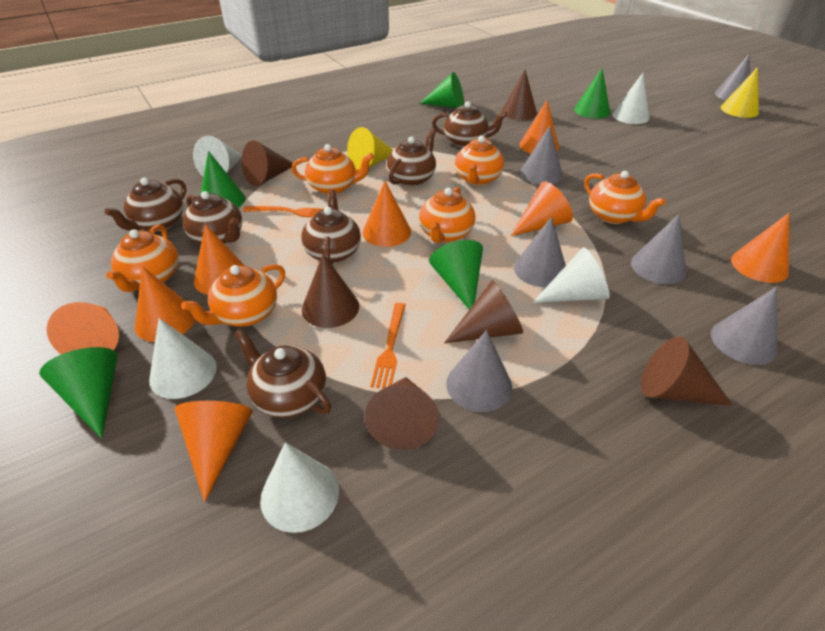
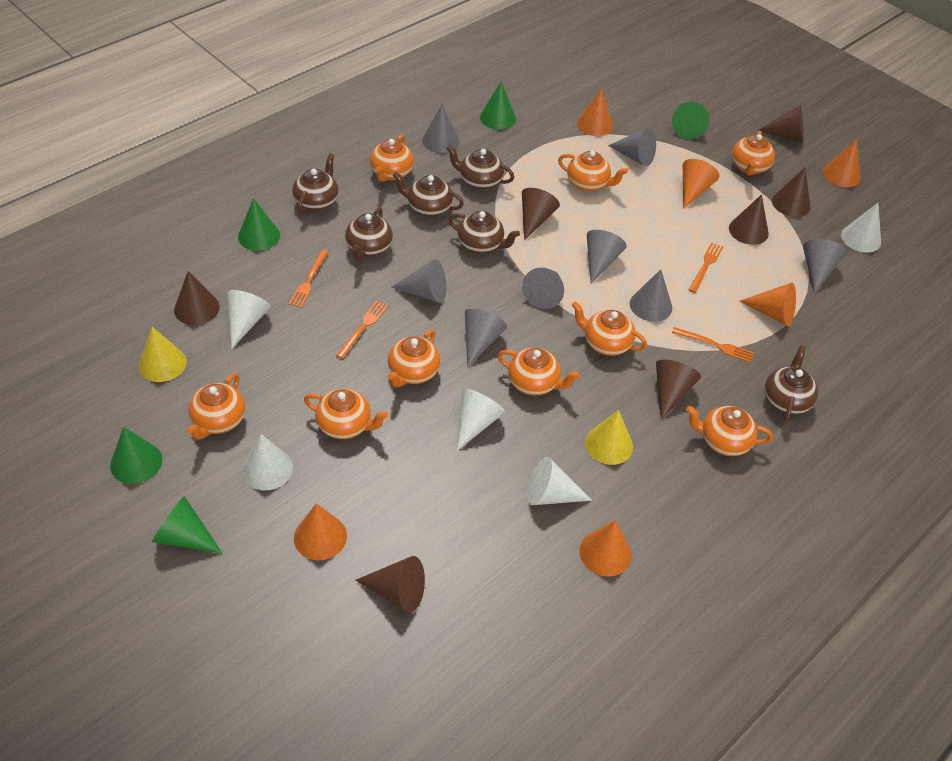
brown cone: 6 -> 7
grey cone: 6 -> 8
orange cone: 8 -> 6
orange fork: 2 -> 4
orange teapot: 6 -> 9

